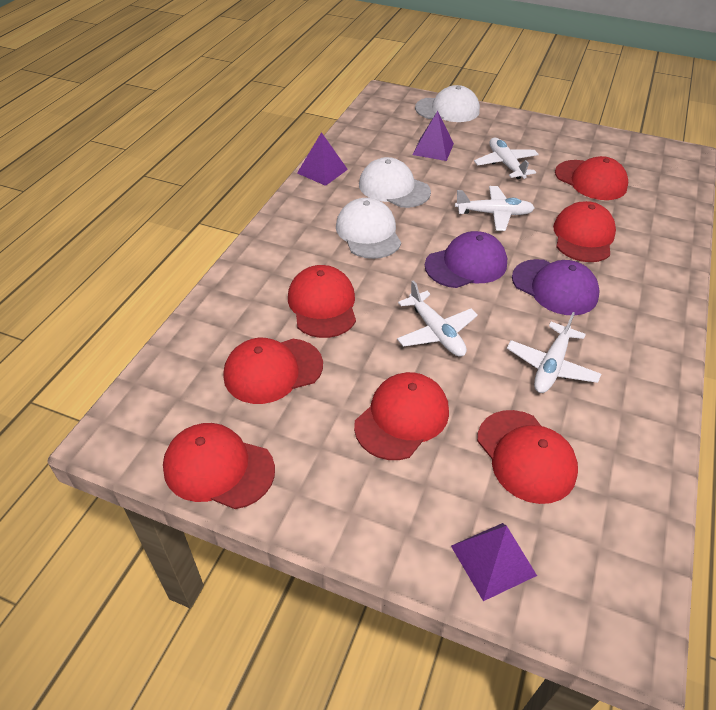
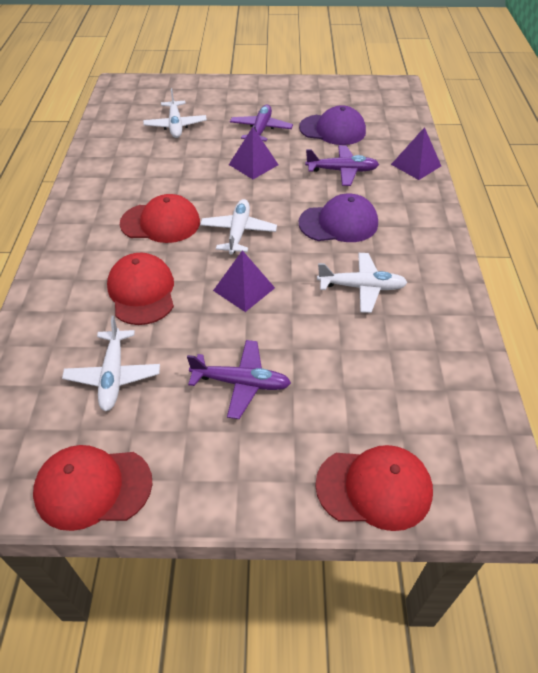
purple plane: 0 -> 3
red cap: 7 -> 4
white cap: 3 -> 0

